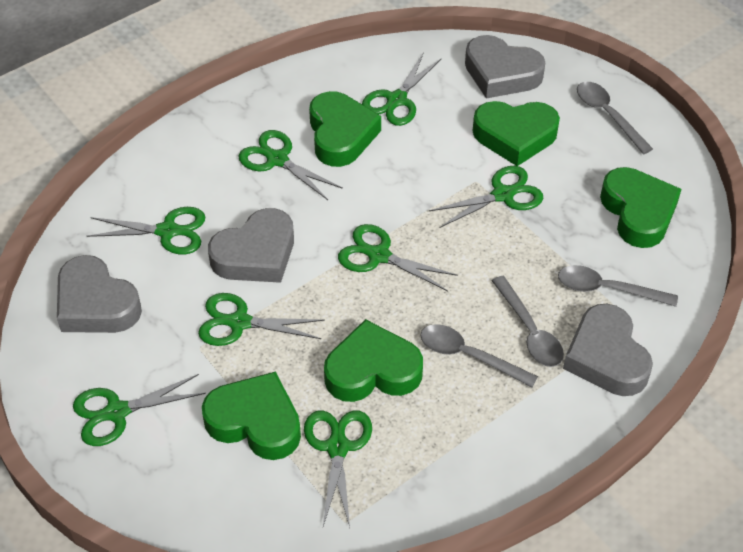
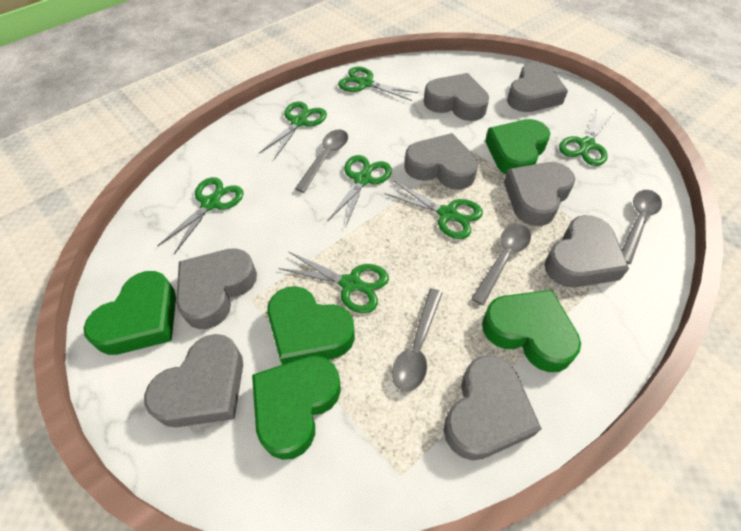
green scissors: 8 -> 7
grey heart: 4 -> 8

